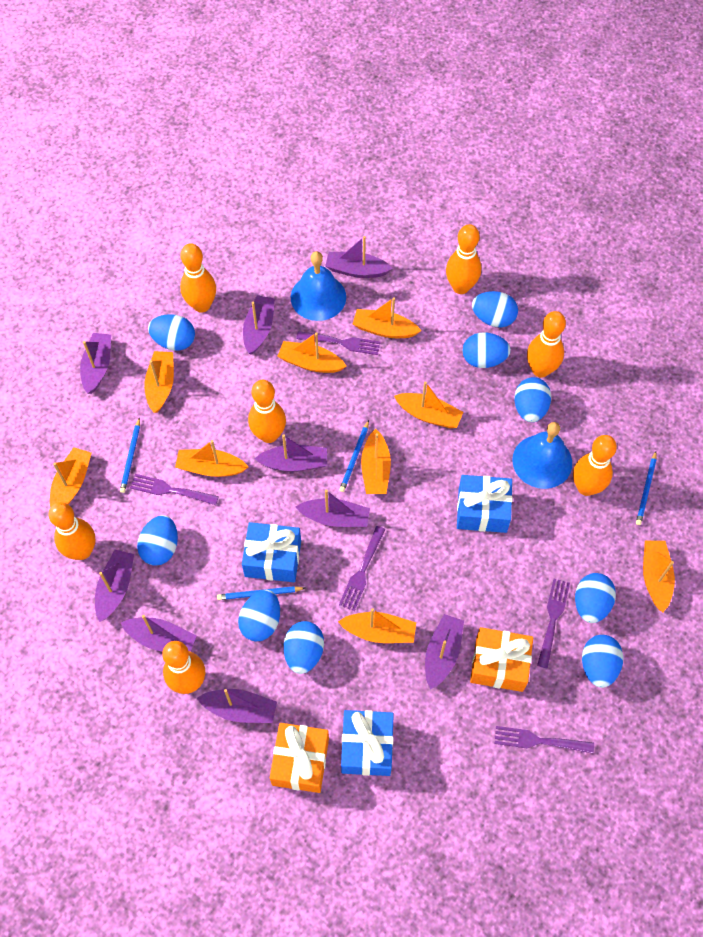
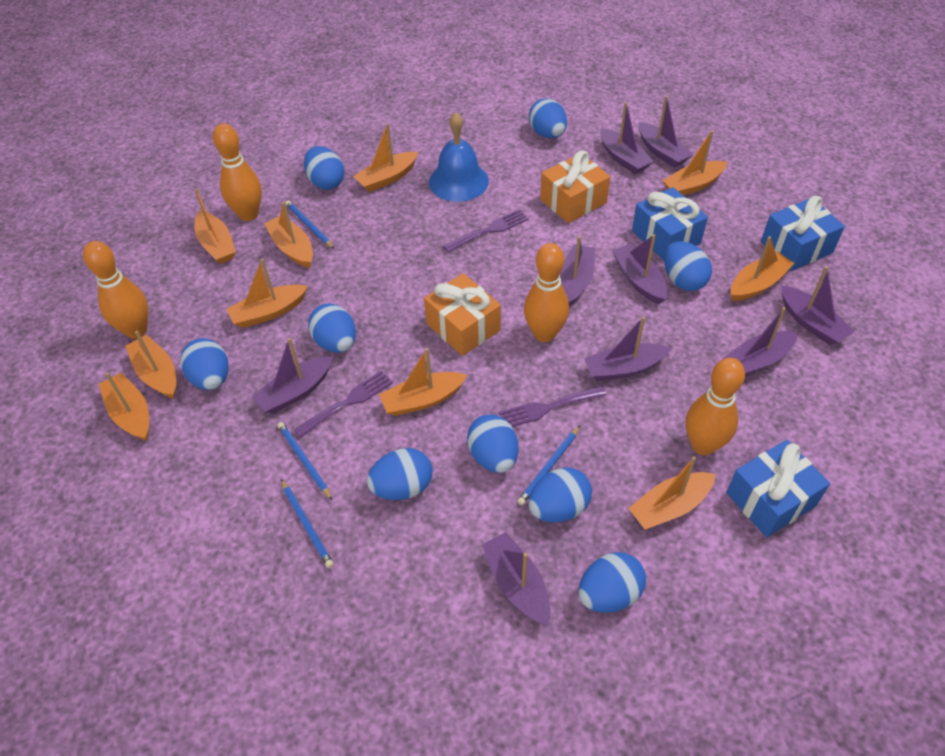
blue bell: 2 -> 1
orange boat: 9 -> 10
orange bowling pin: 7 -> 4
purple fork: 5 -> 3

